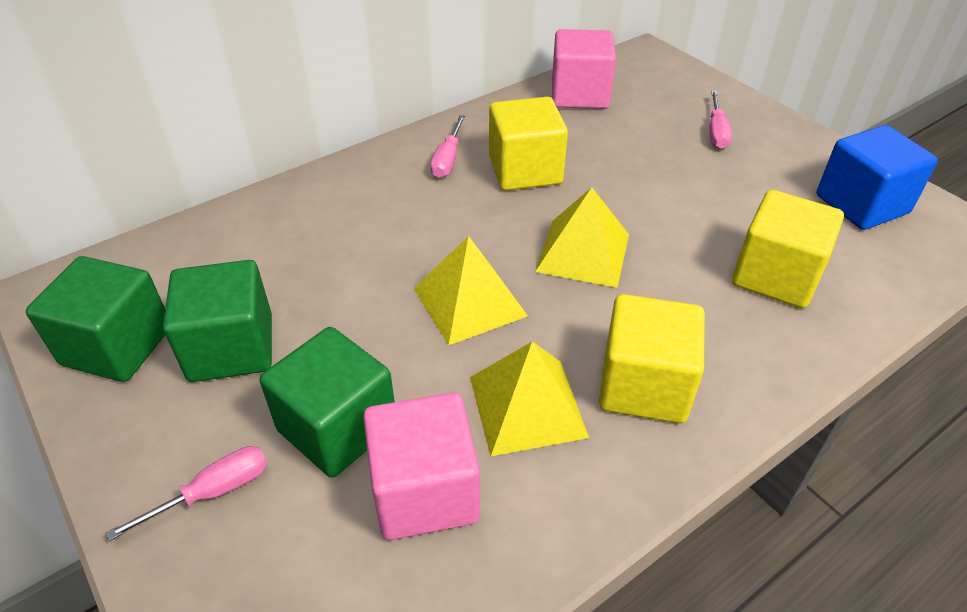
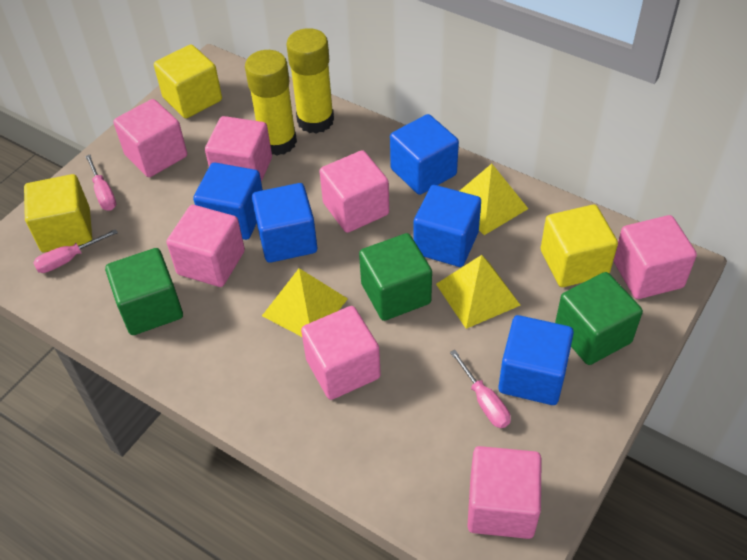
blue cube: 1 -> 5
pink cube: 2 -> 7
yellow glue stick: 0 -> 2

